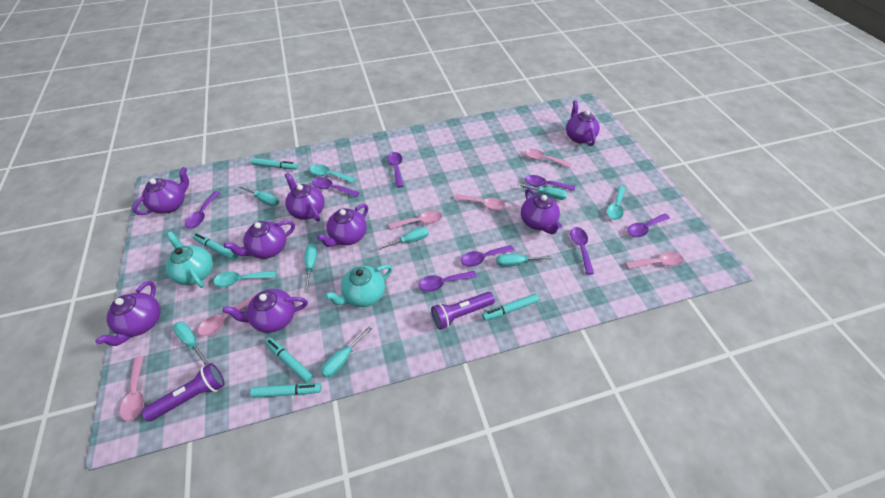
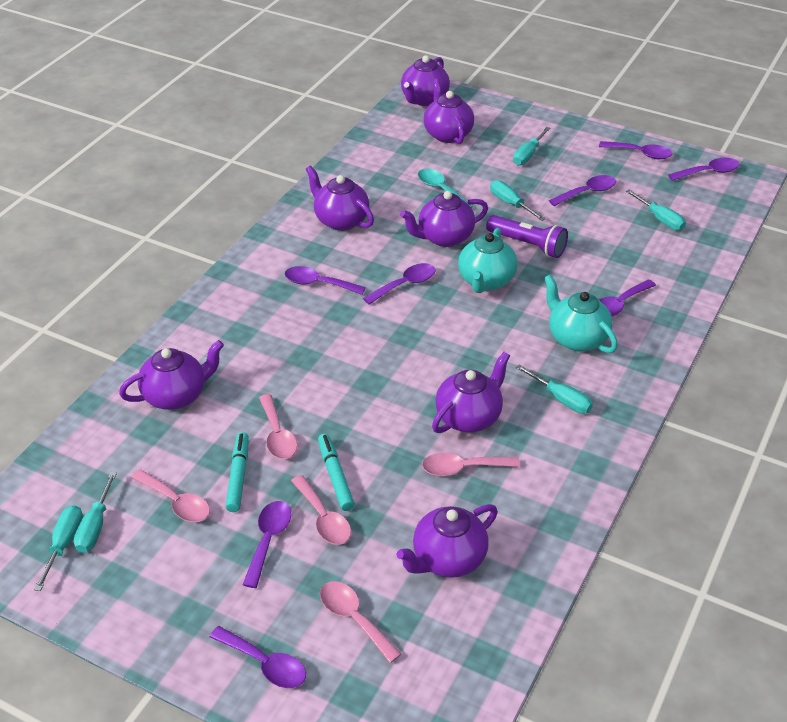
pink spoon: 6 -> 5
purple flashlight: 2 -> 1
purple teapot: 8 -> 7
turquoise marker: 5 -> 2
turquoise screwdriver: 7 -> 6
turquoise spoon: 3 -> 1

